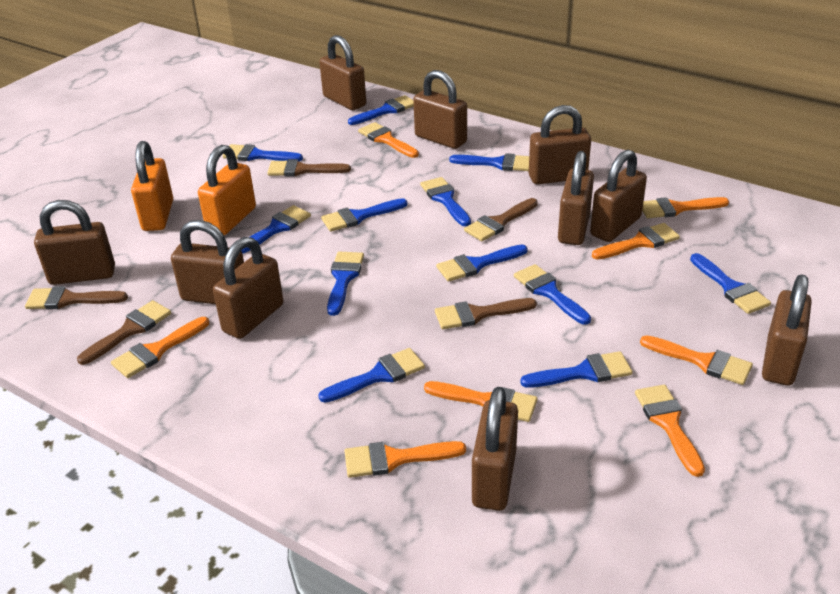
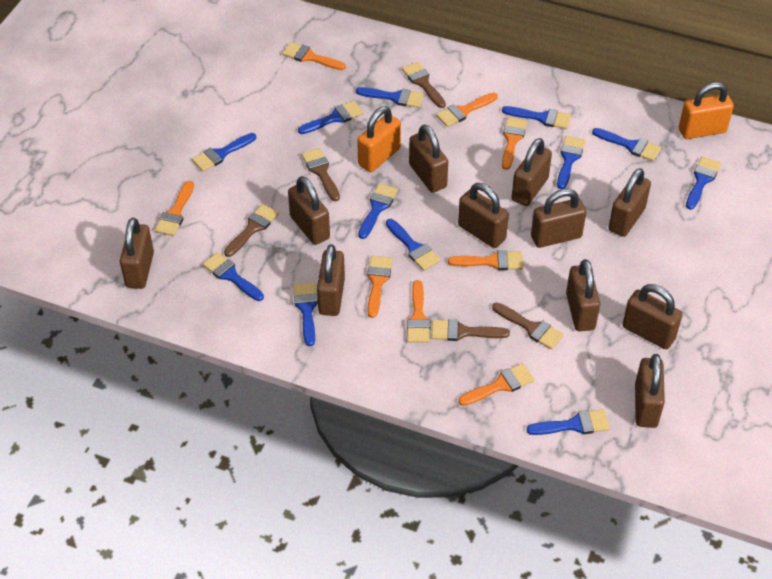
brown padlock: 10 -> 11

